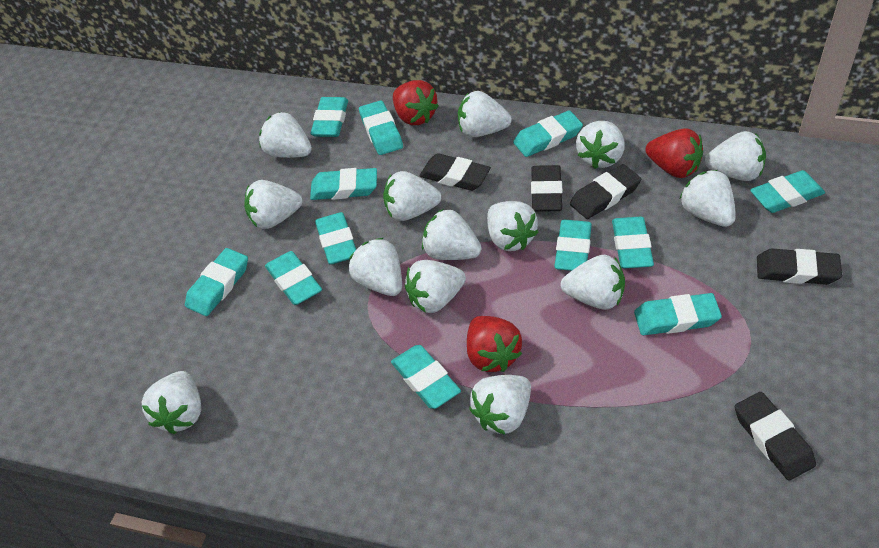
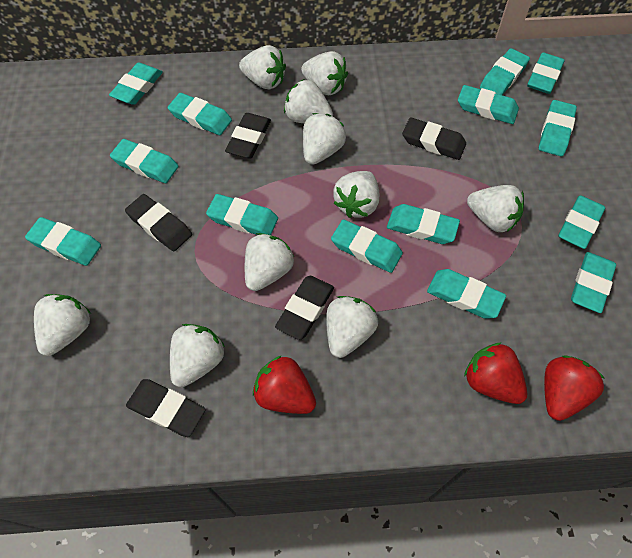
turquoise eraser: 12 -> 14
white strawberry: 14 -> 10

